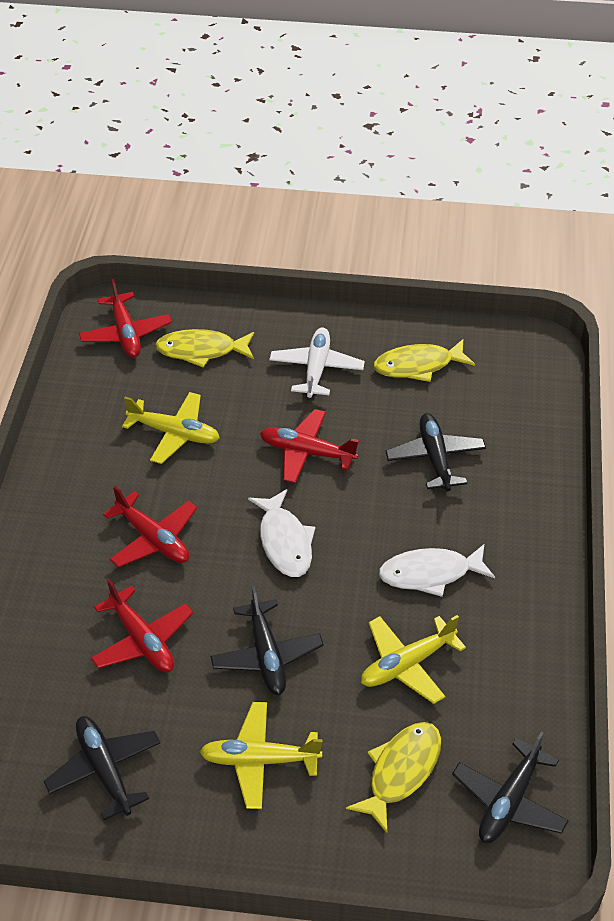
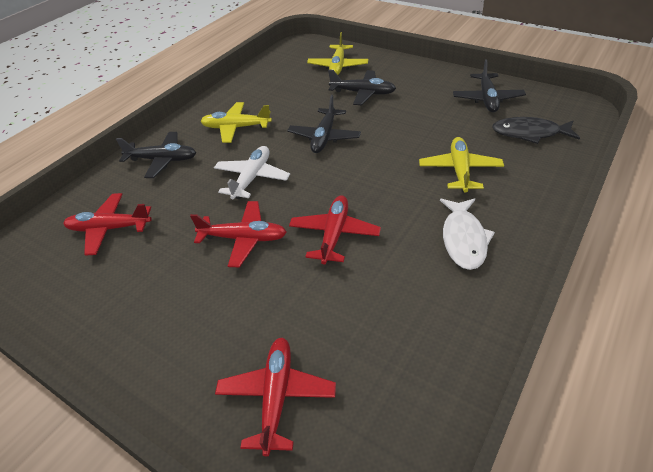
black fish: 0 -> 1
white fish: 2 -> 1
yellow fish: 3 -> 0

